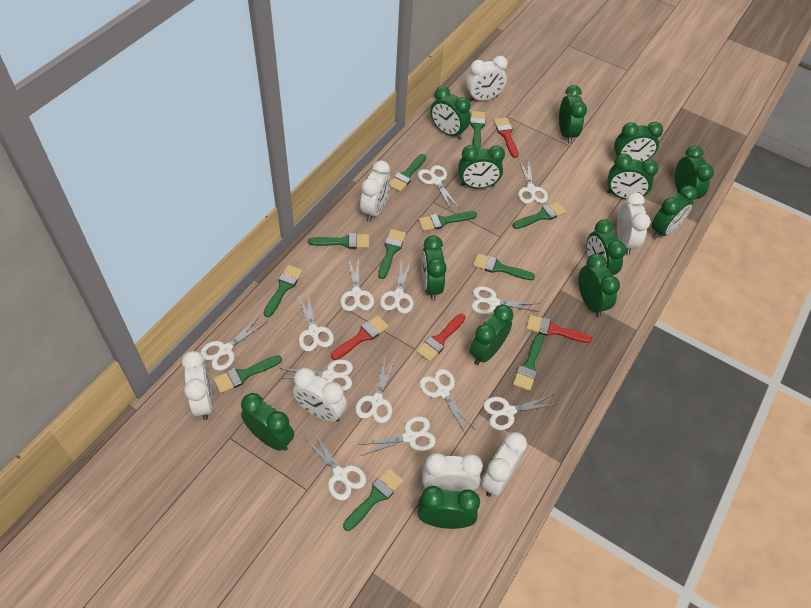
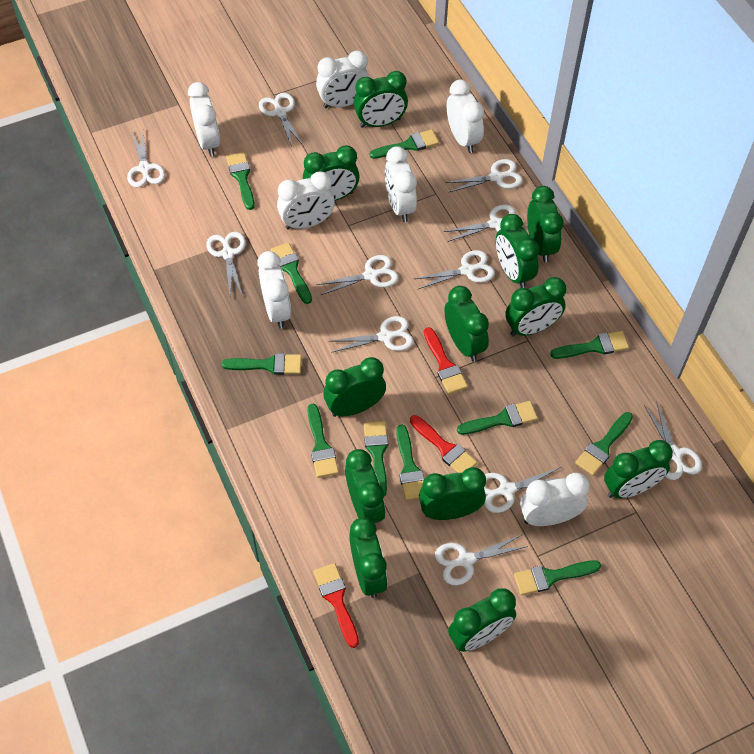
green clock: 13 -> 12
red brush: 4 -> 3
white scissors: 13 -> 11

